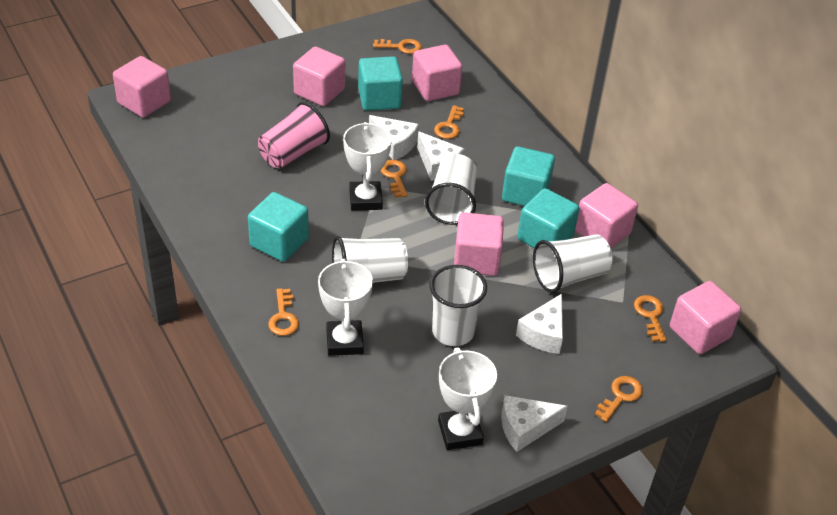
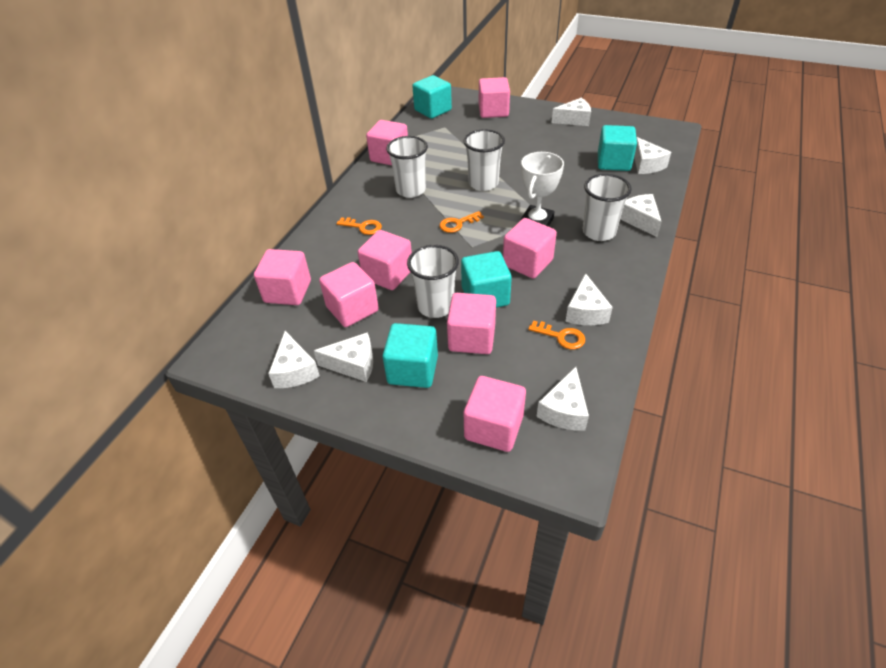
orange key: 6 -> 3
pink cube: 6 -> 8
pink cup: 1 -> 0
white cheese: 4 -> 7
white trophy: 3 -> 1

